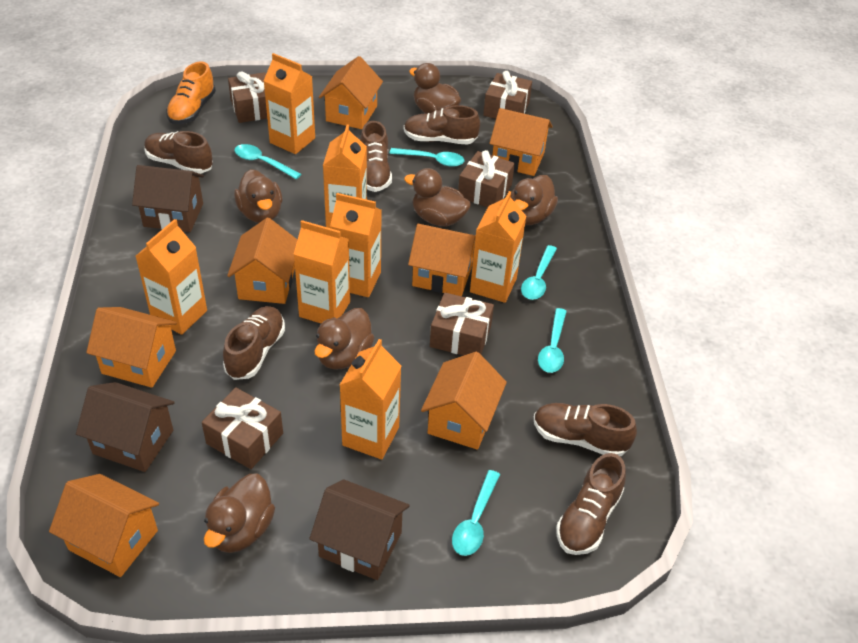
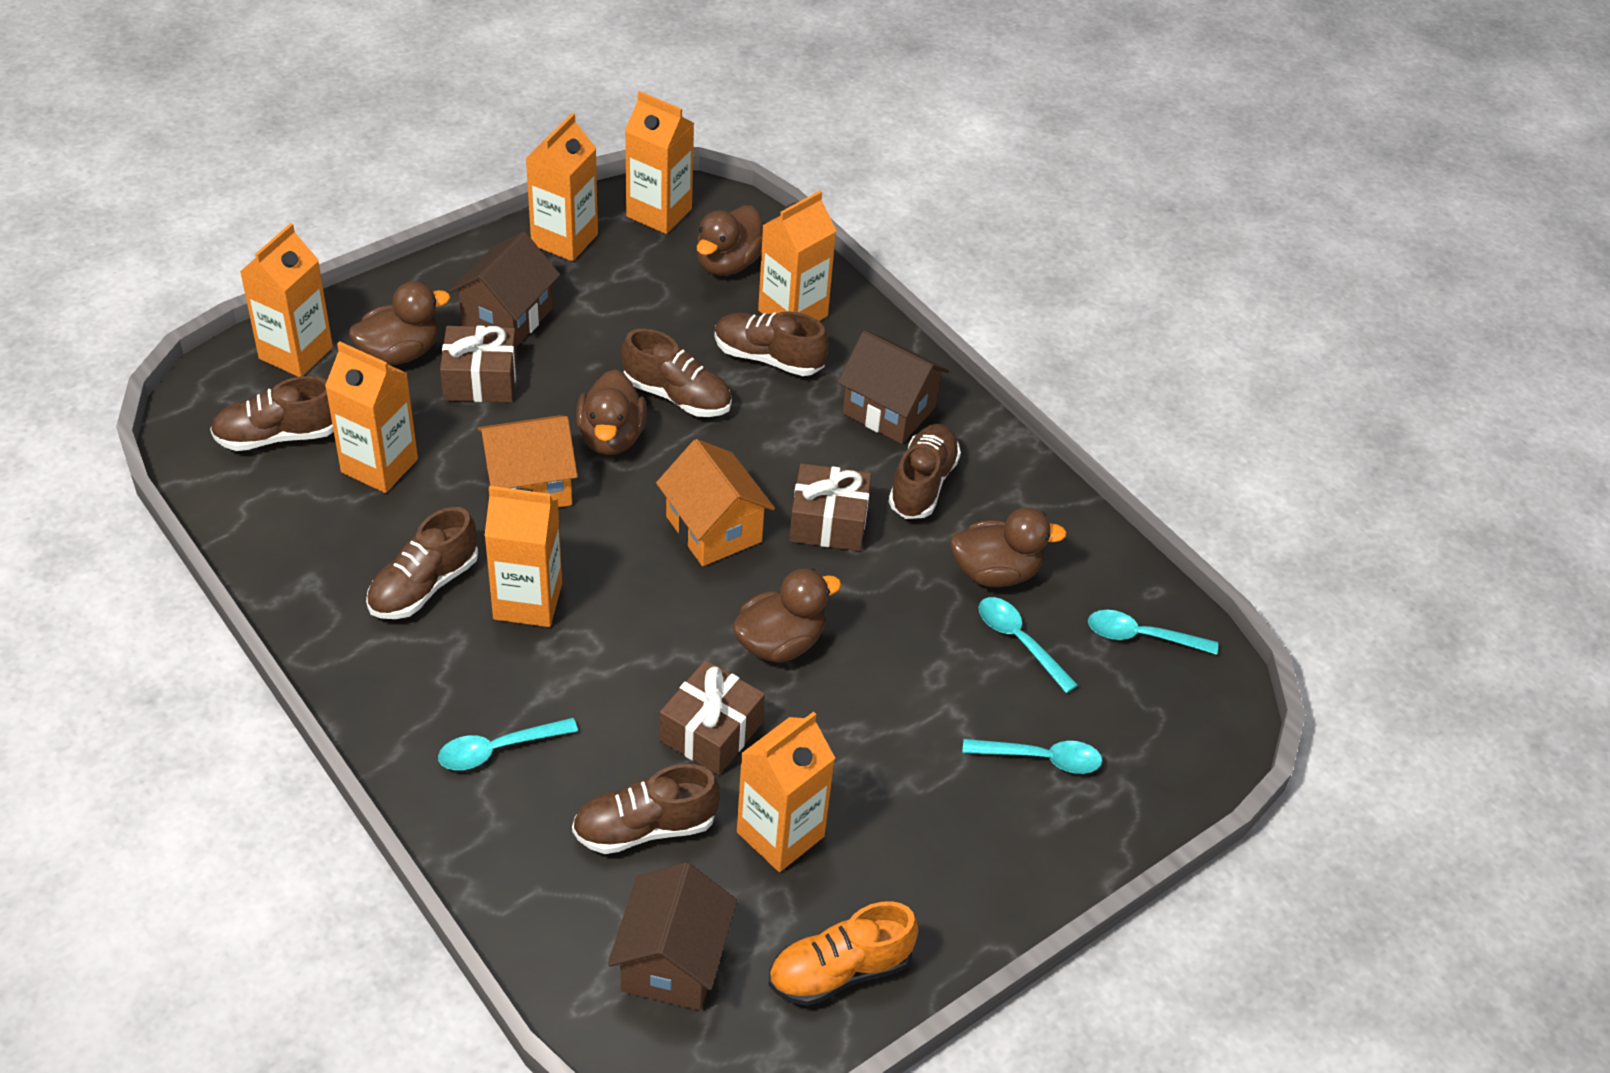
brown duck: 6 -> 5
brown gift: 5 -> 3
orange house: 7 -> 2
turquoise spoon: 5 -> 4

